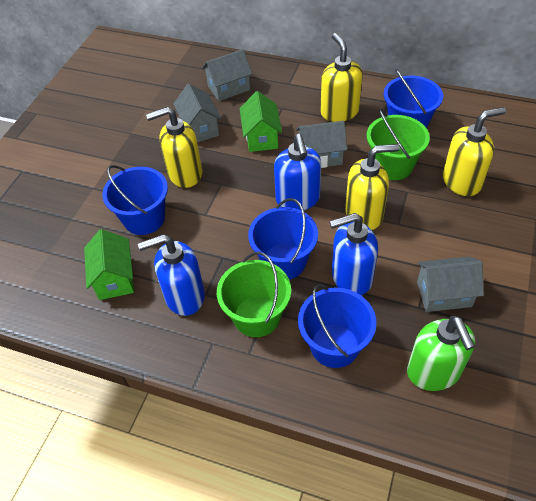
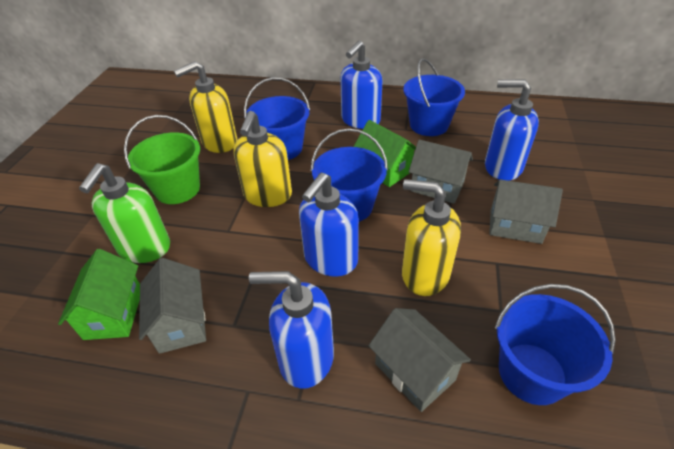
blue soap dispenser: 3 -> 4
green bucket: 2 -> 1
yellow soap dispenser: 4 -> 3

